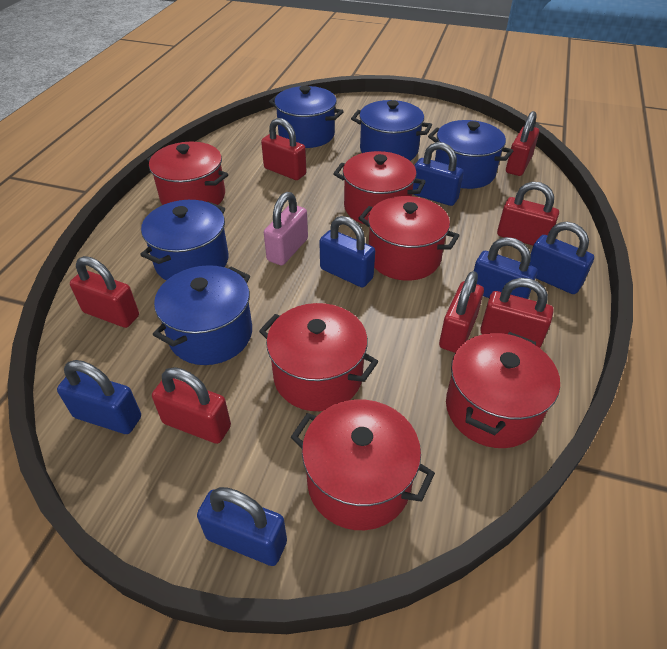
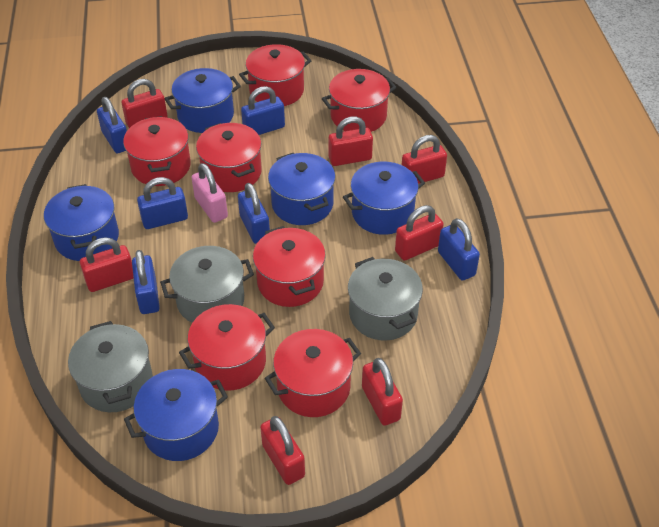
grey pot: 0 -> 3
red pot: 6 -> 7

